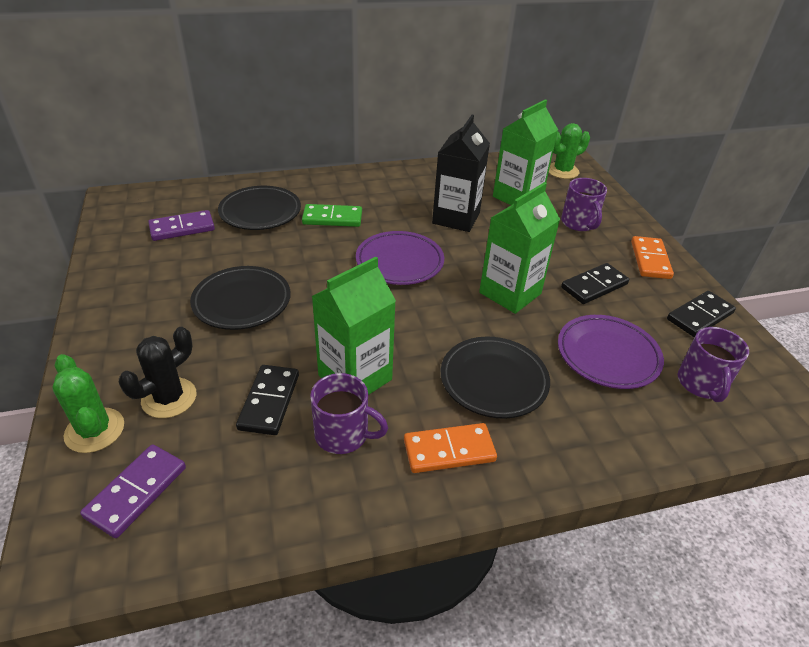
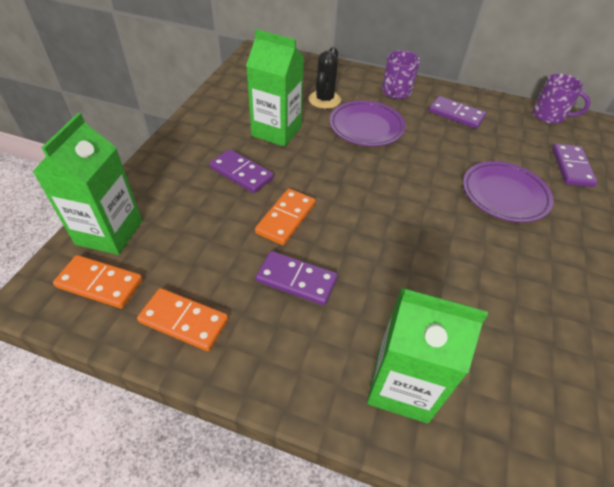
black carton: 1 -> 0
black domino: 3 -> 0
black plate: 3 -> 0
green cactus: 2 -> 0
green domino: 1 -> 0
orange domino: 2 -> 3
purple domino: 2 -> 4
purple mug: 3 -> 2

